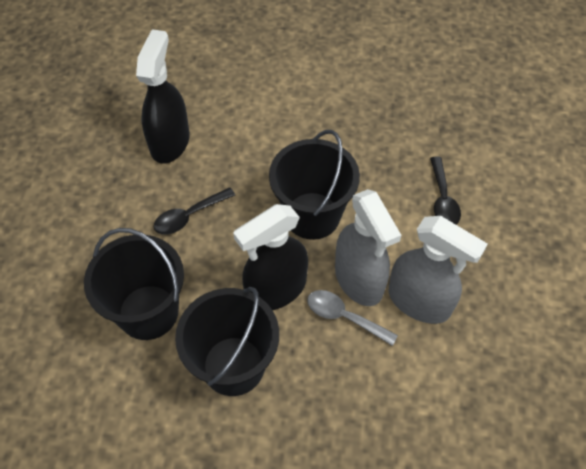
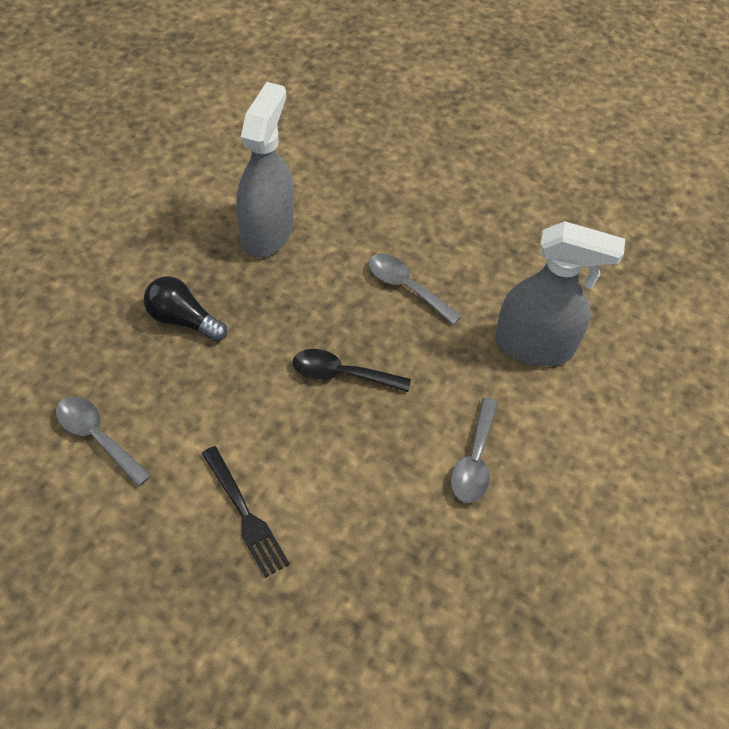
black bucket: 3 -> 0
black fork: 0 -> 1
black light bulb: 0 -> 1
black spoon: 2 -> 1
black spray bottle: 2 -> 0
grey spoon: 1 -> 3

